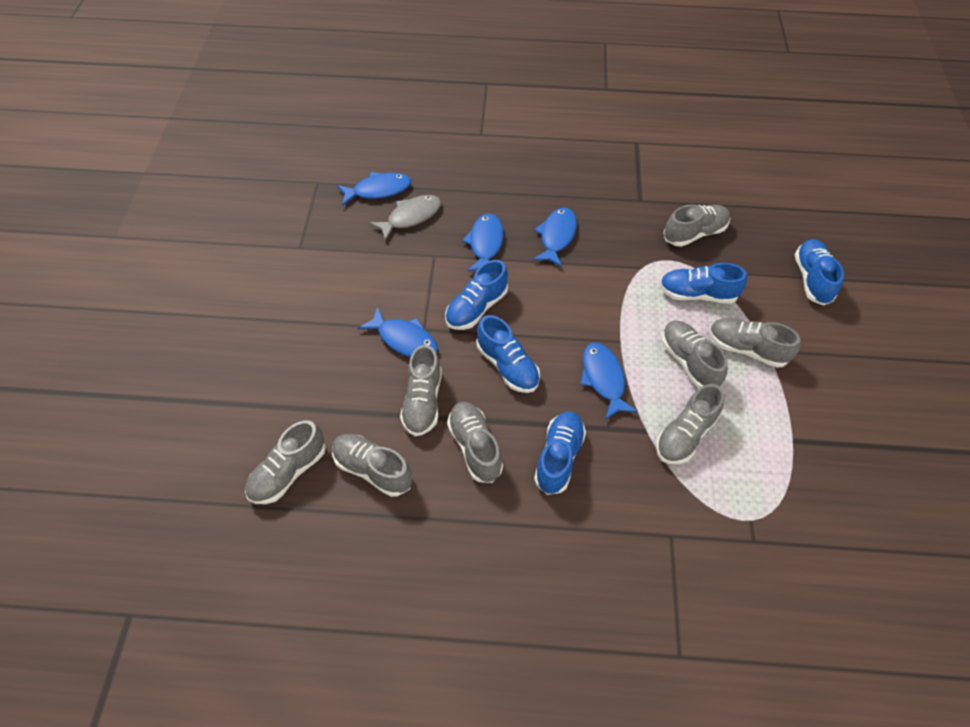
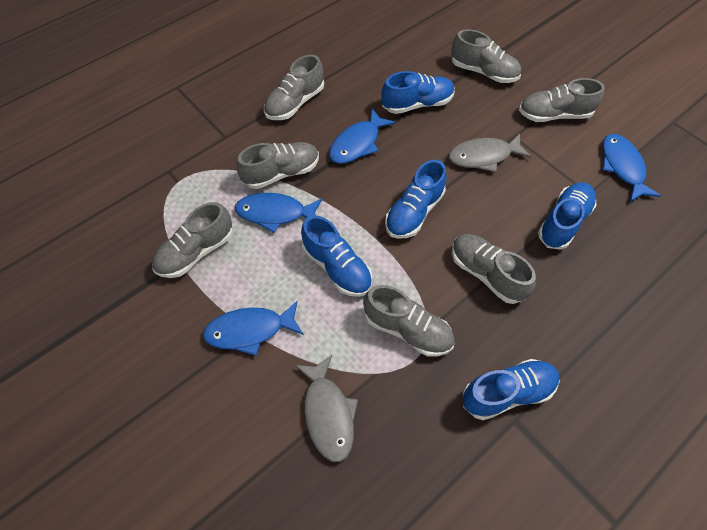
blue fish: 5 -> 4
grey fish: 1 -> 2
grey shoe: 8 -> 7

